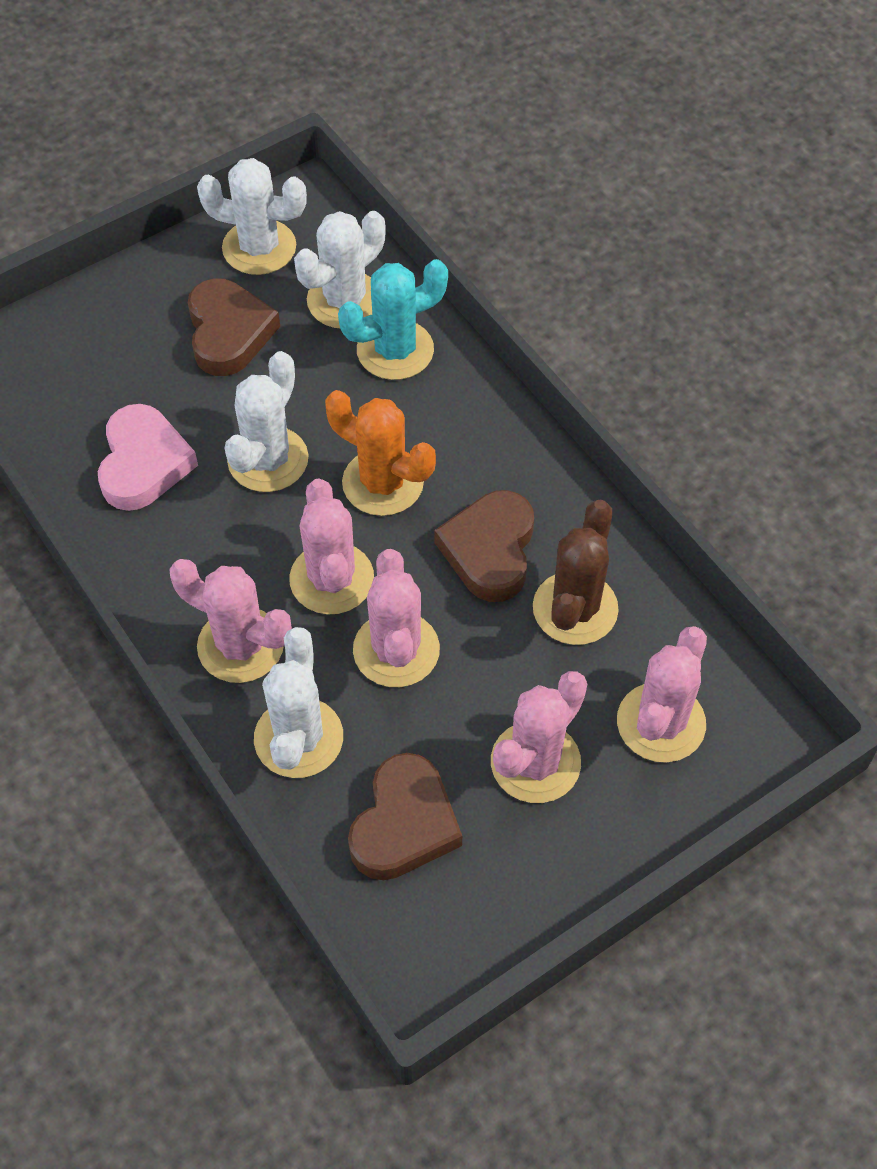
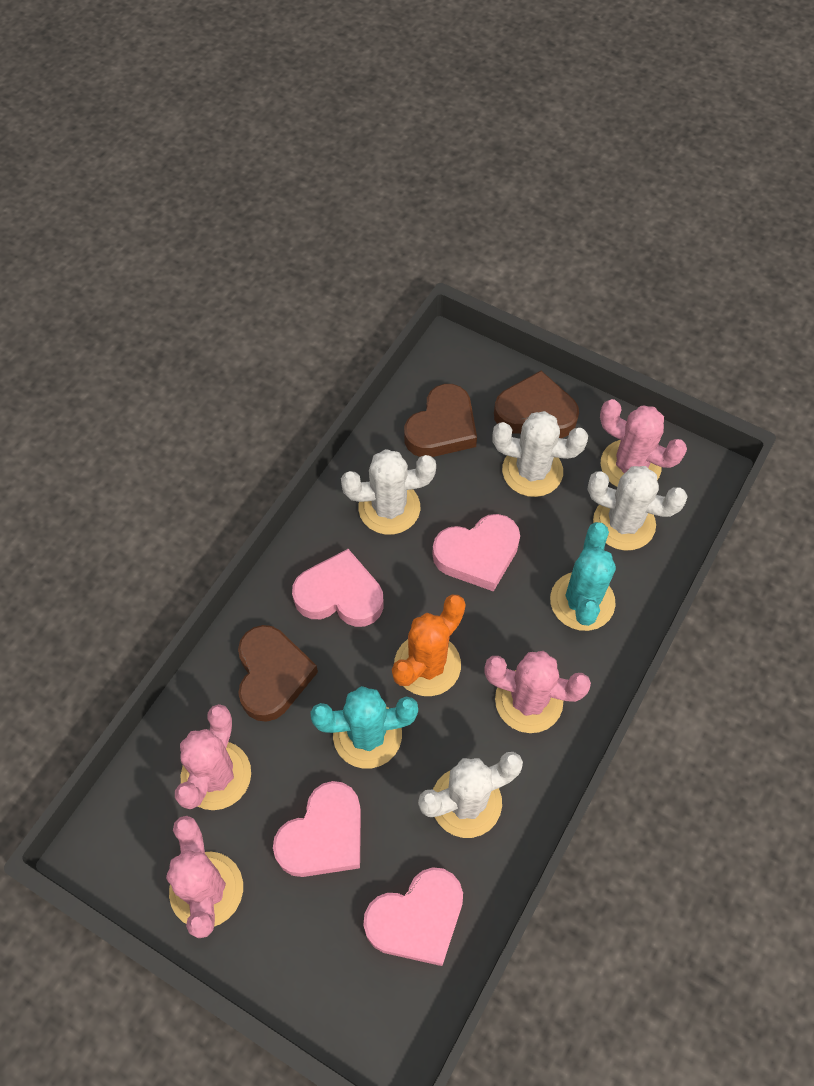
brown cactus: 1 -> 0
pink cactus: 5 -> 4
pink heart: 1 -> 4
turquoise cactus: 1 -> 2

